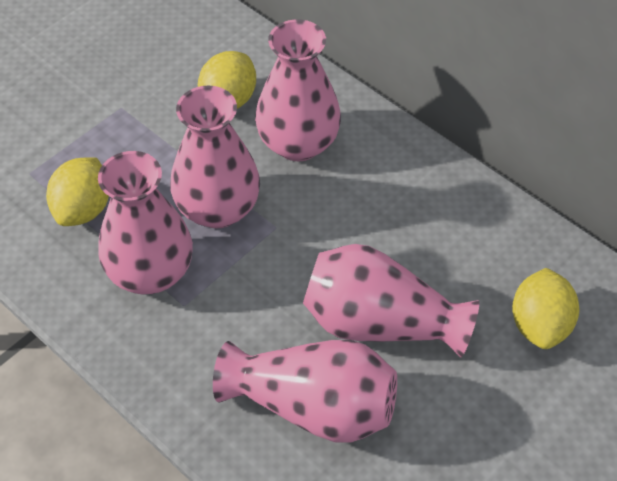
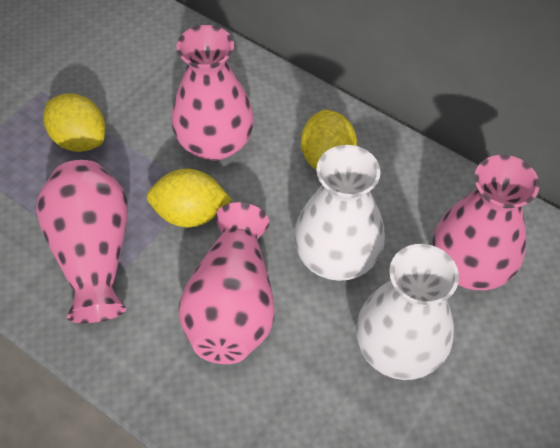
pink vase: 5 -> 4
white vase: 0 -> 2

